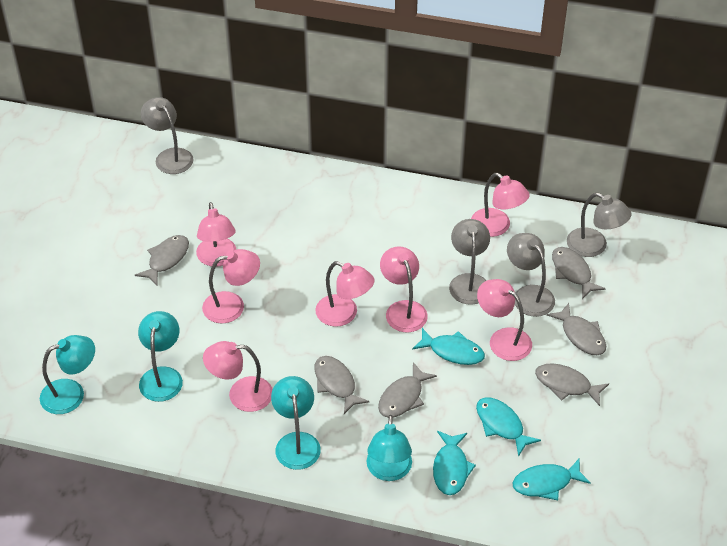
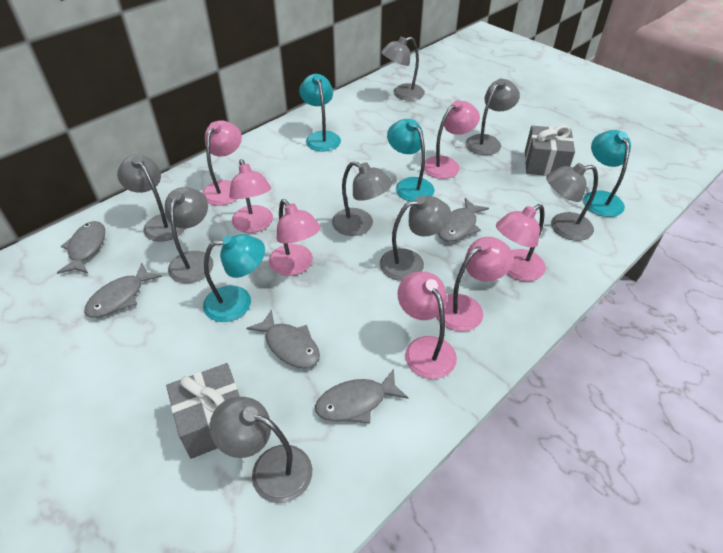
grey fish: 6 -> 5
grey gift: 0 -> 2
grey lamp: 4 -> 8
turquoise fish: 4 -> 0

